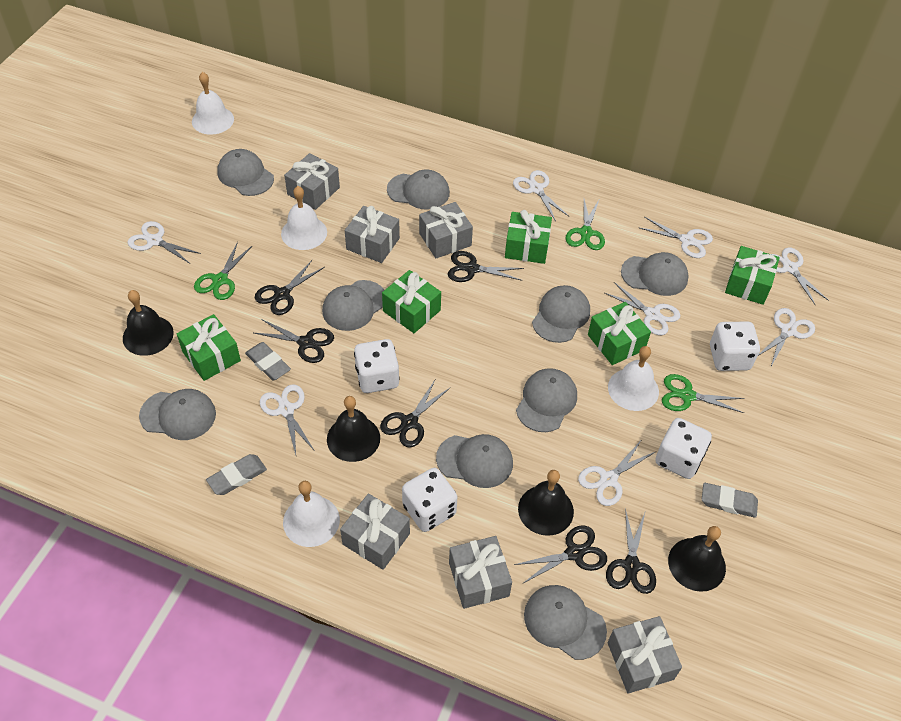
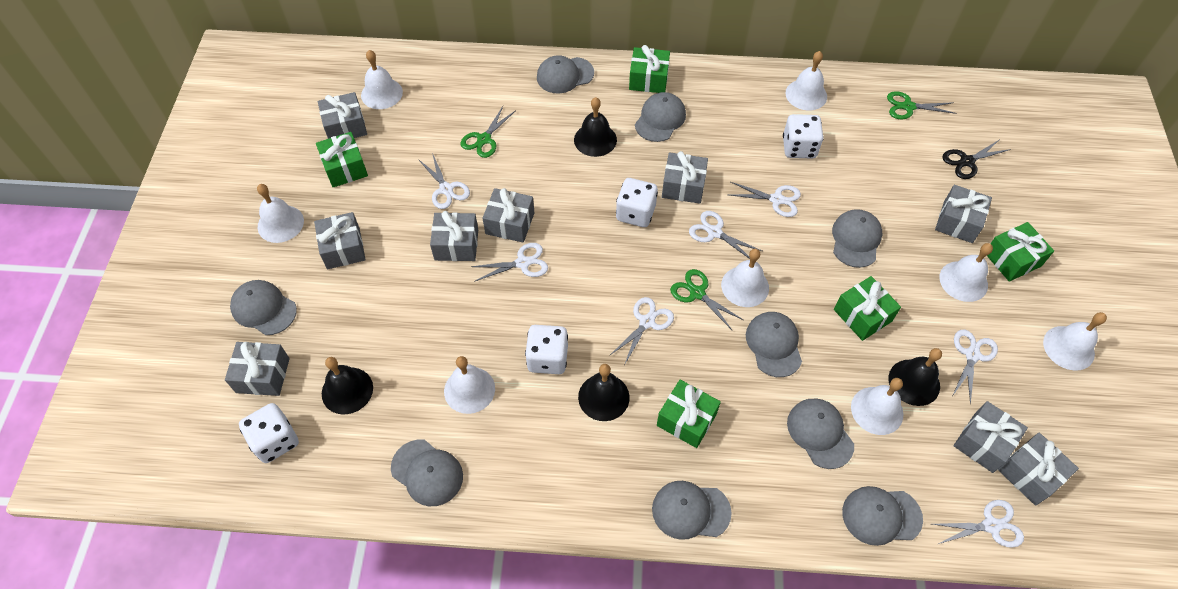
black scissors: 6 -> 1
grey eraser: 3 -> 0
grey gift: 6 -> 9
white bell: 4 -> 8
white scissors: 8 -> 7

